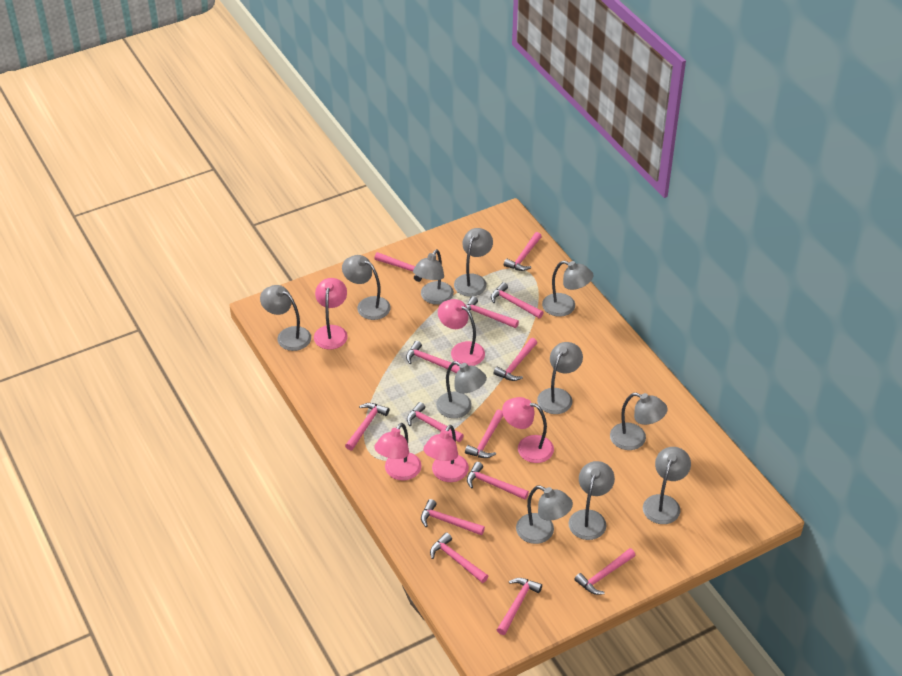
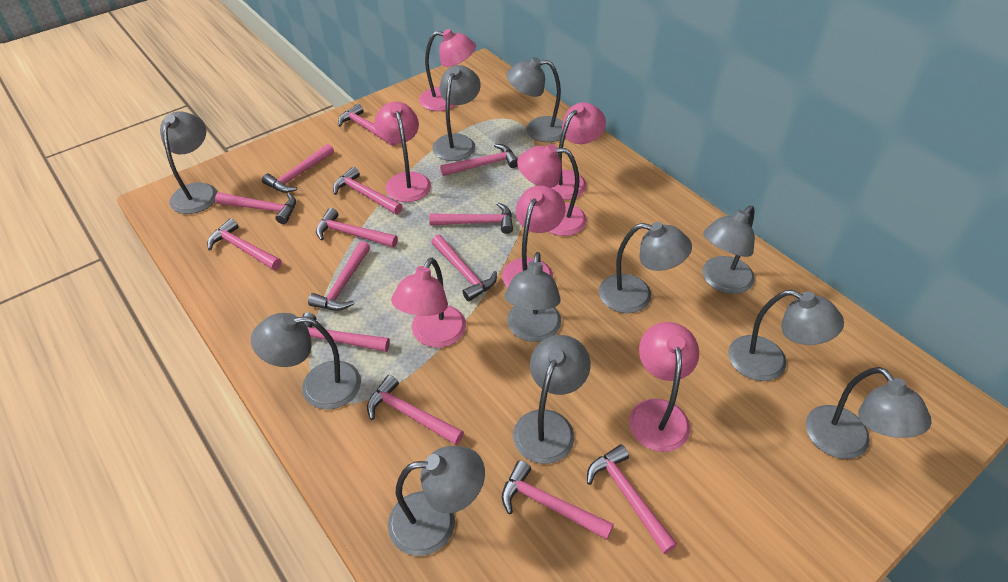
pink lamp: 5 -> 7

